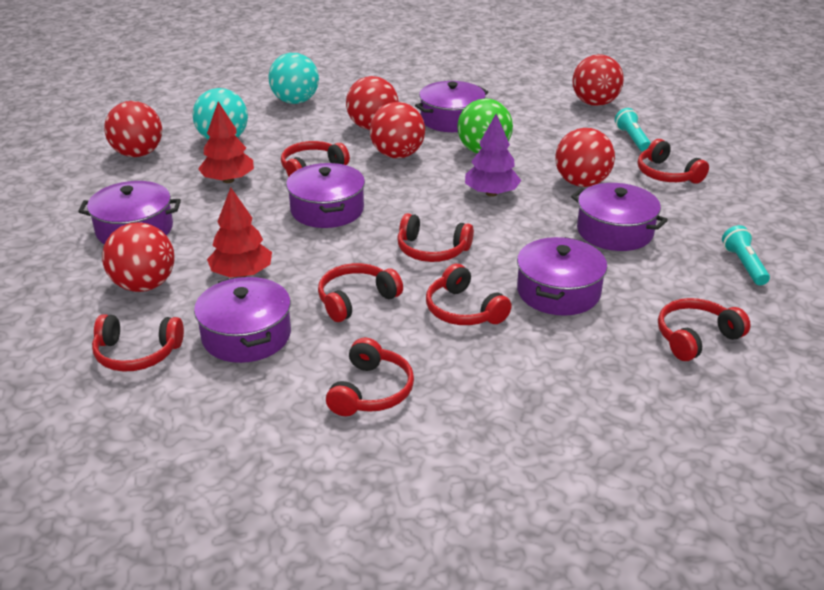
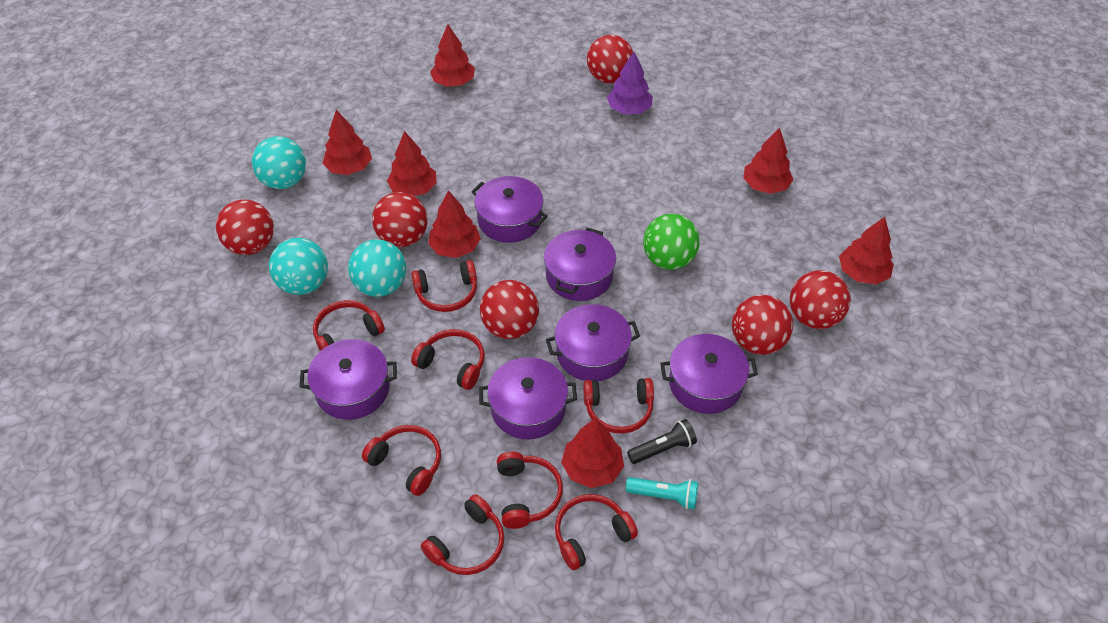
black flashlight: 0 -> 1
red tree: 2 -> 7
turquoise ball: 2 -> 3
turquoise flashlight: 2 -> 1

